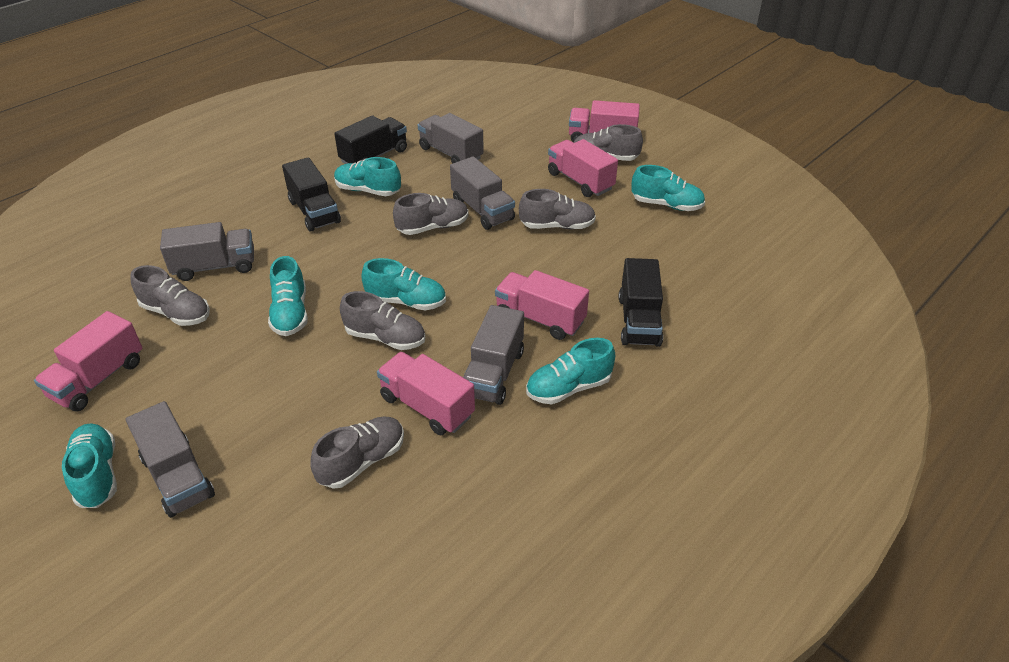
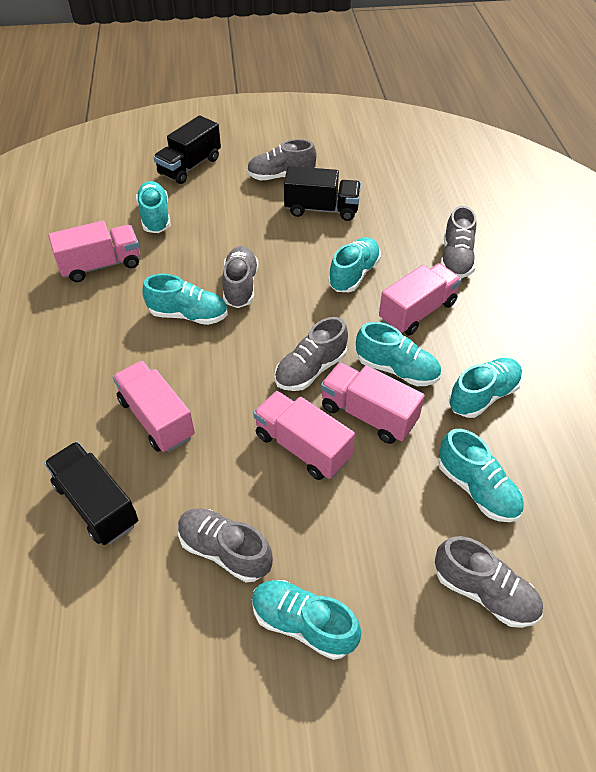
grey truck: 5 -> 0
turquoise shoe: 6 -> 7

